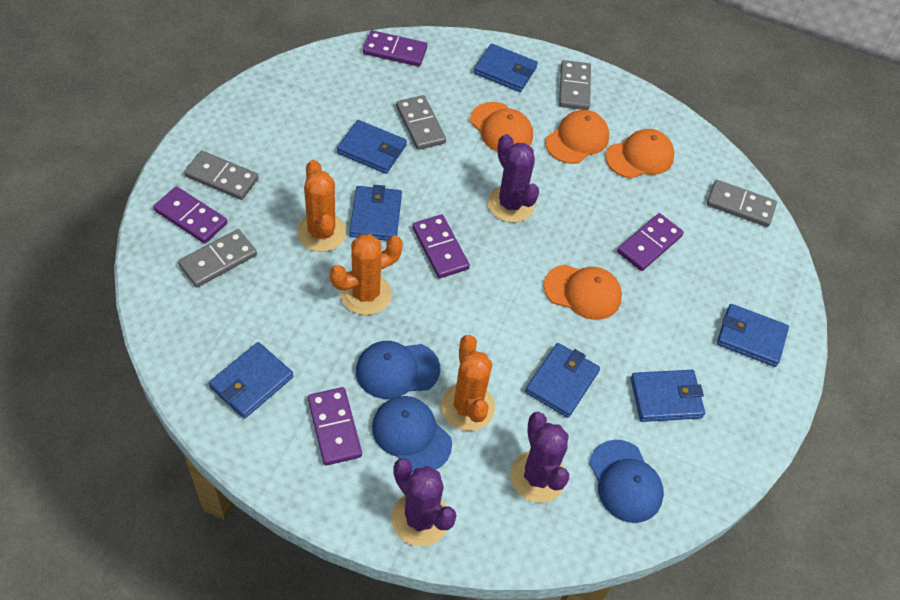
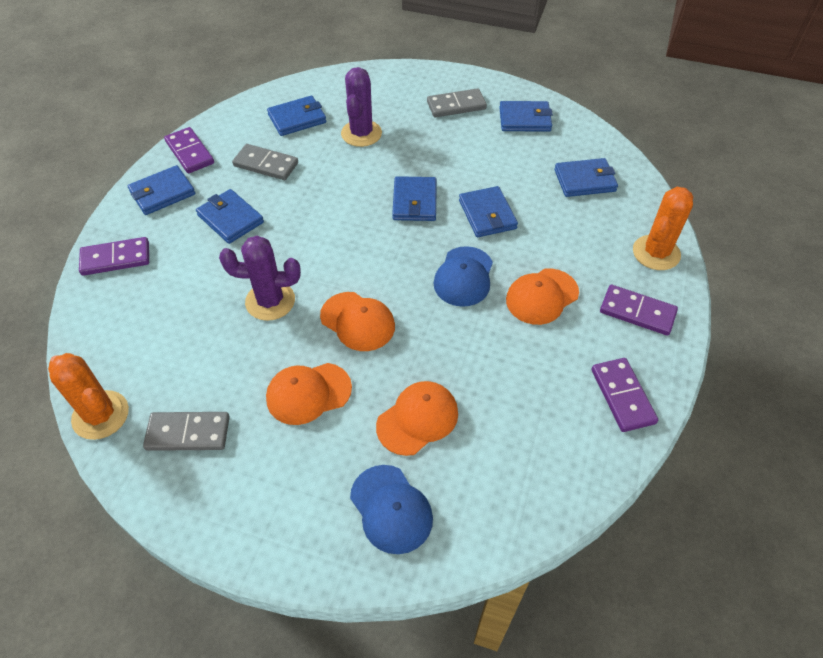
blue cap: 3 -> 2
grey domino: 5 -> 3
orange cactus: 3 -> 2
purple cactus: 3 -> 2
purple domino: 5 -> 4

